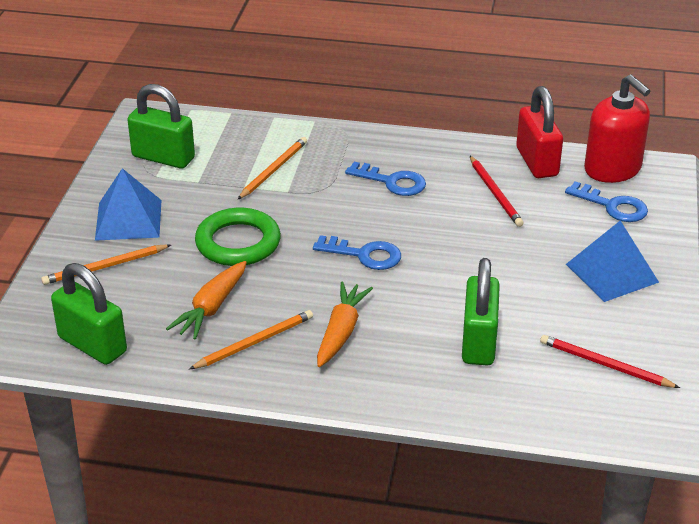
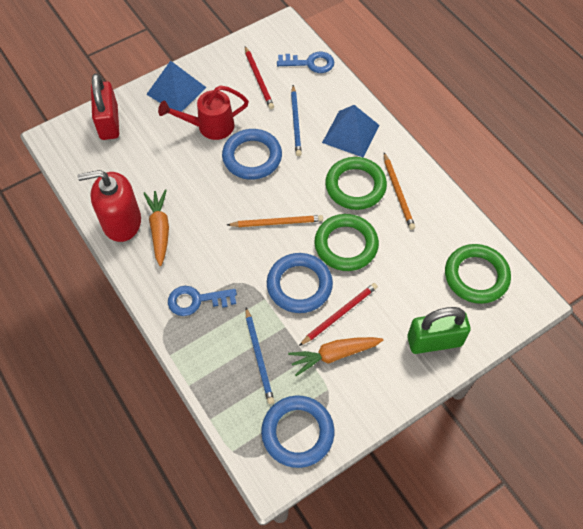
blue key: 3 -> 2
blue pencil: 0 -> 2
blue ring: 0 -> 3
green padlock: 3 -> 1
green ring: 1 -> 3
orange pencil: 3 -> 2
red watering can: 0 -> 1

